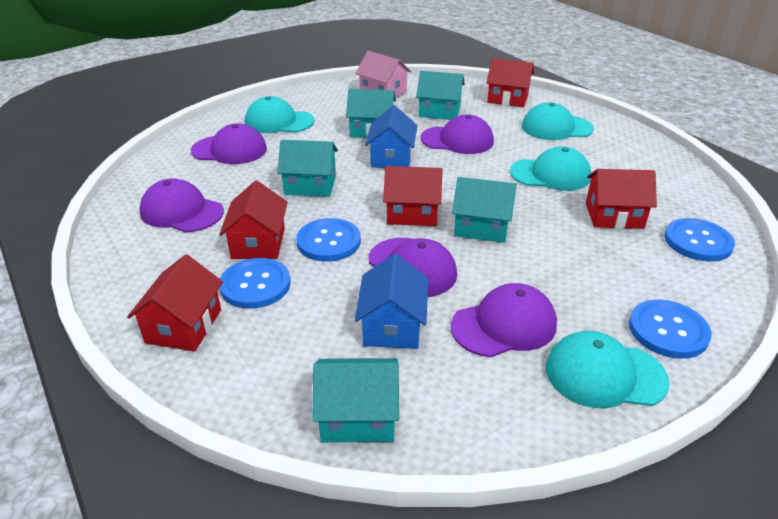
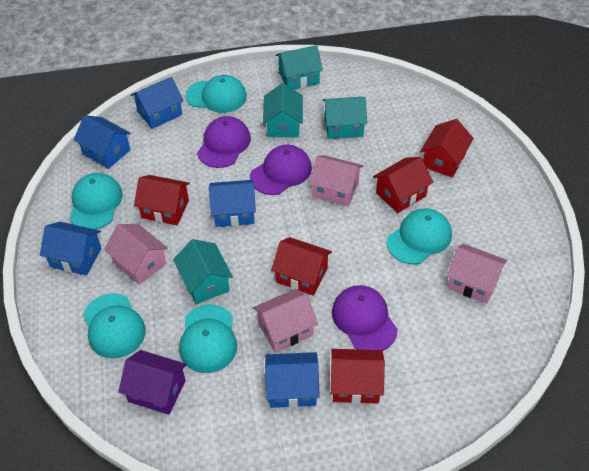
blue button: 4 -> 0
blue house: 2 -> 5
pink house: 1 -> 4
purple cap: 5 -> 3
purple house: 0 -> 1
turquoise cap: 4 -> 5
turquoise house: 5 -> 4

